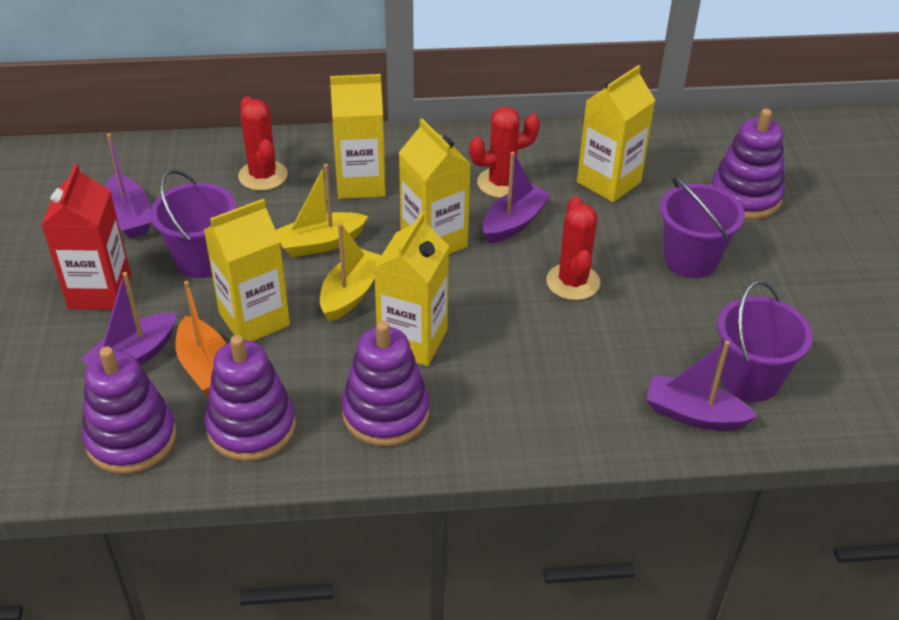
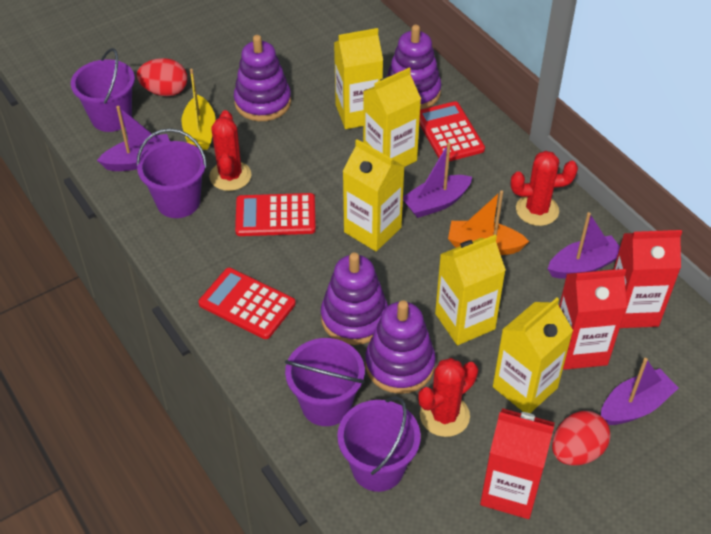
purple bucket: 3 -> 4
red calculator: 0 -> 3
red carton: 1 -> 3
red egg: 0 -> 2
yellow boat: 2 -> 1

